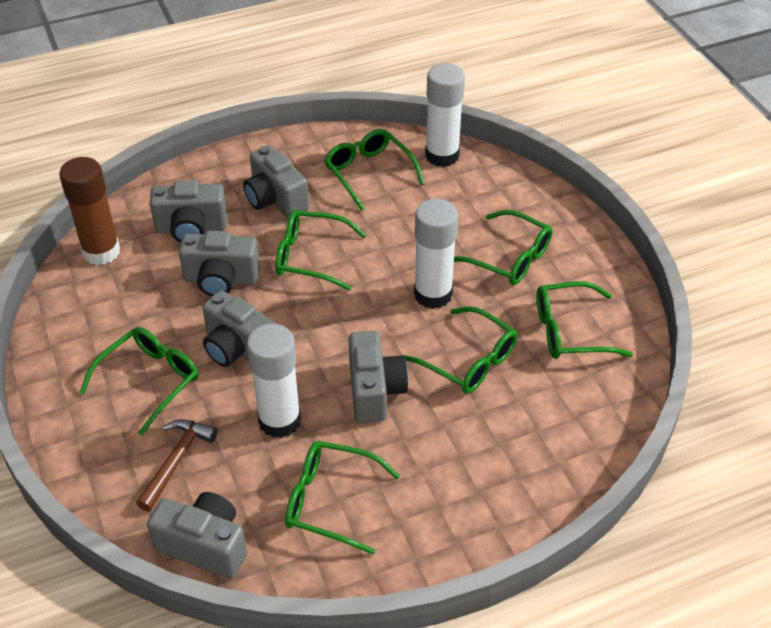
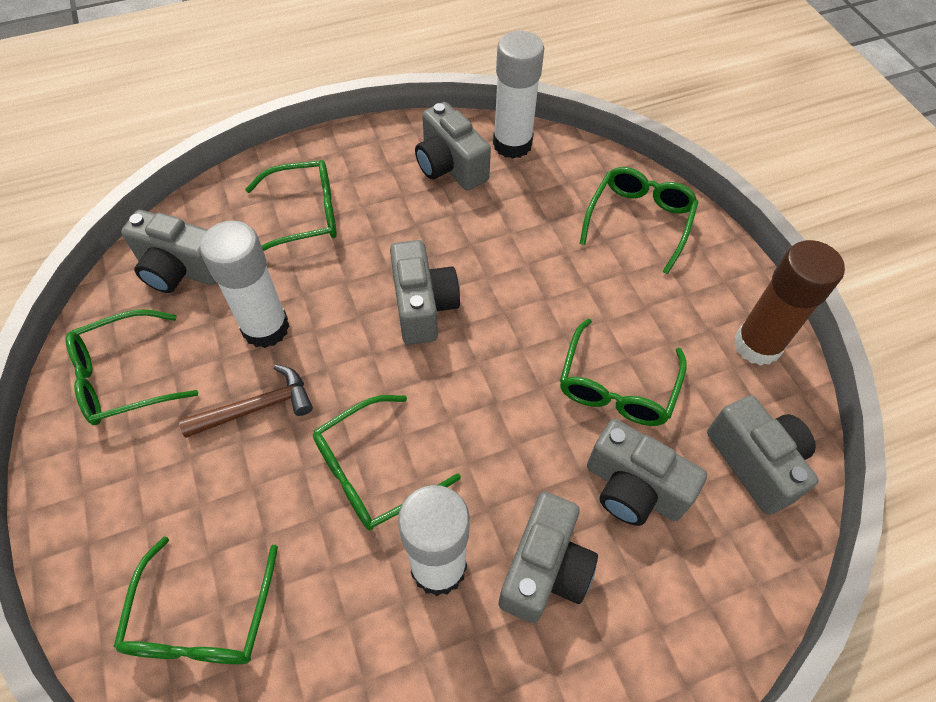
green glasses: 7 -> 6

